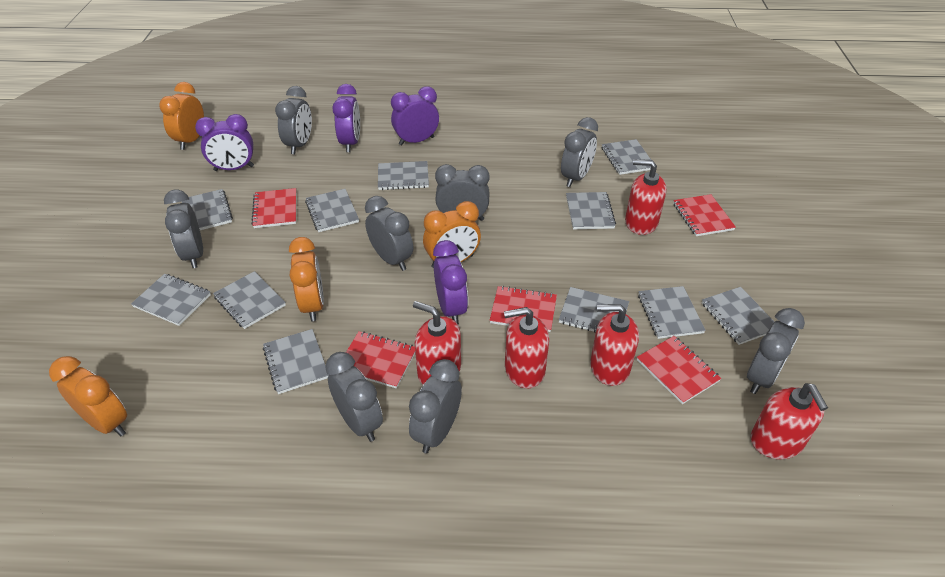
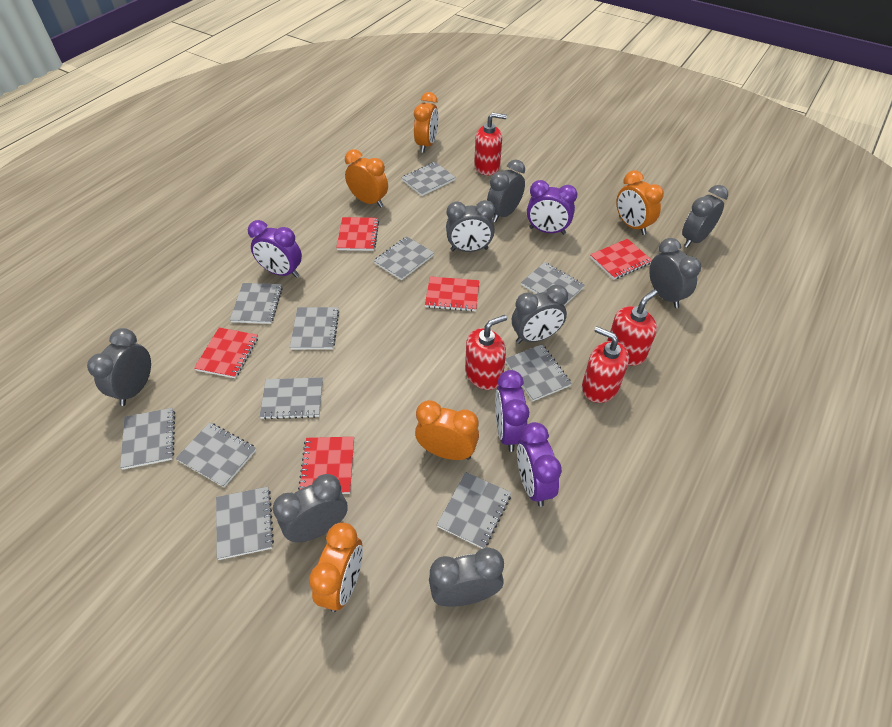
orange clock: 4 -> 5
red soap dispenser: 5 -> 4

